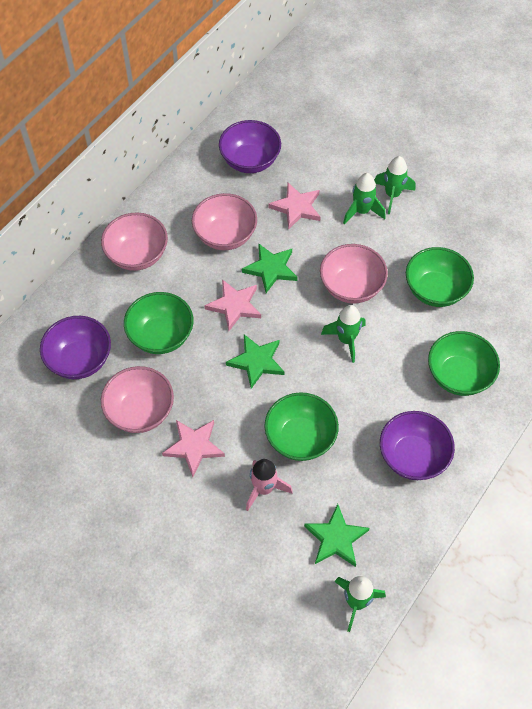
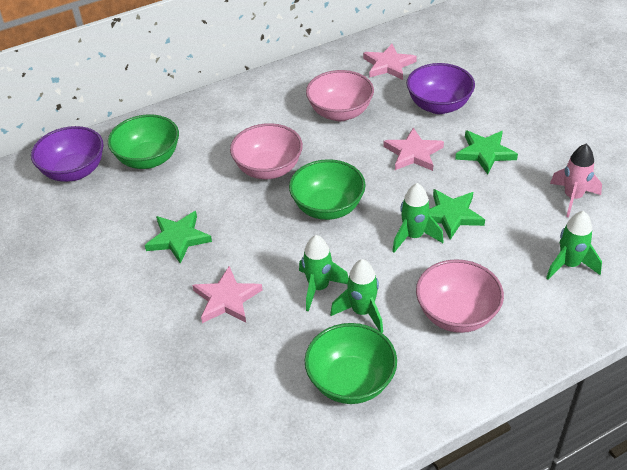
green bowl: 4 -> 3
pink bowl: 4 -> 3
purple bowl: 3 -> 2

